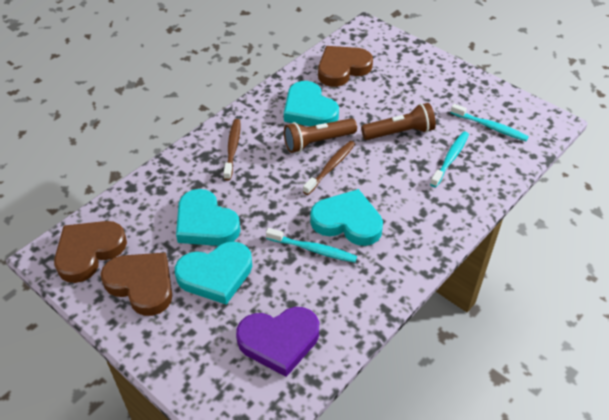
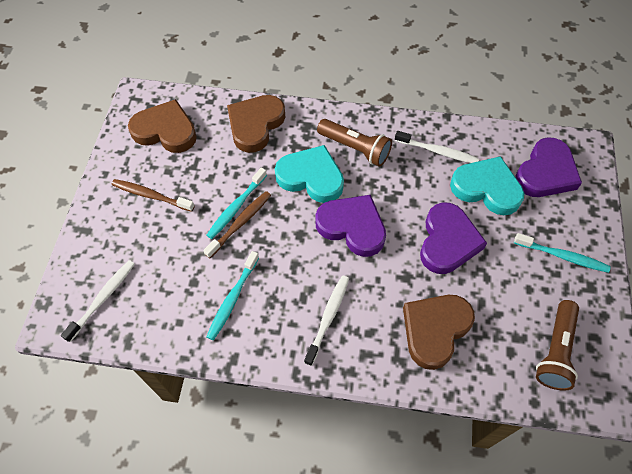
purple heart: 1 -> 3
turquoise heart: 4 -> 2
white toothbrush: 0 -> 3

